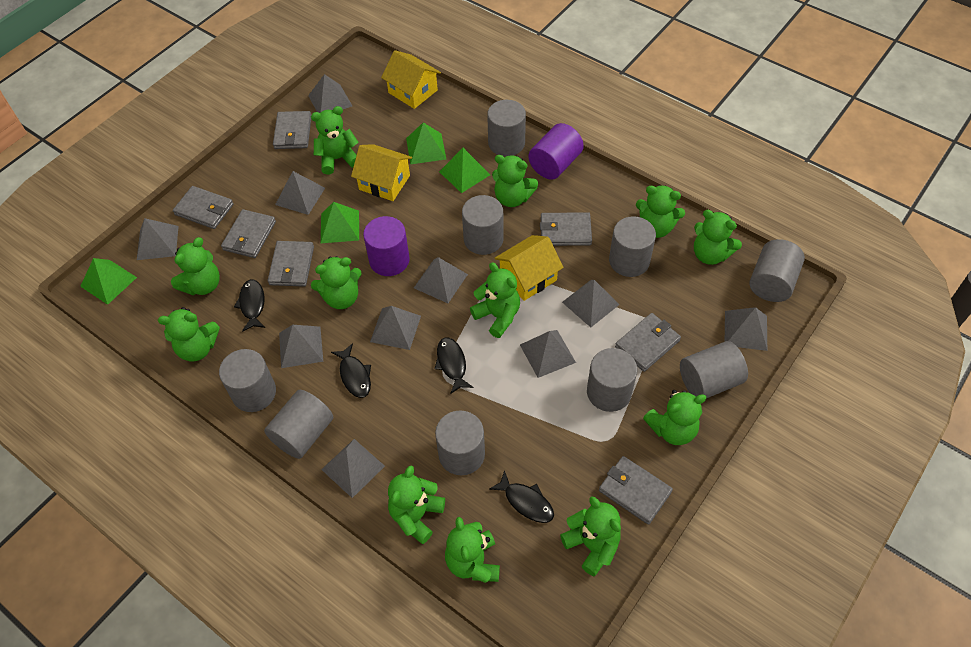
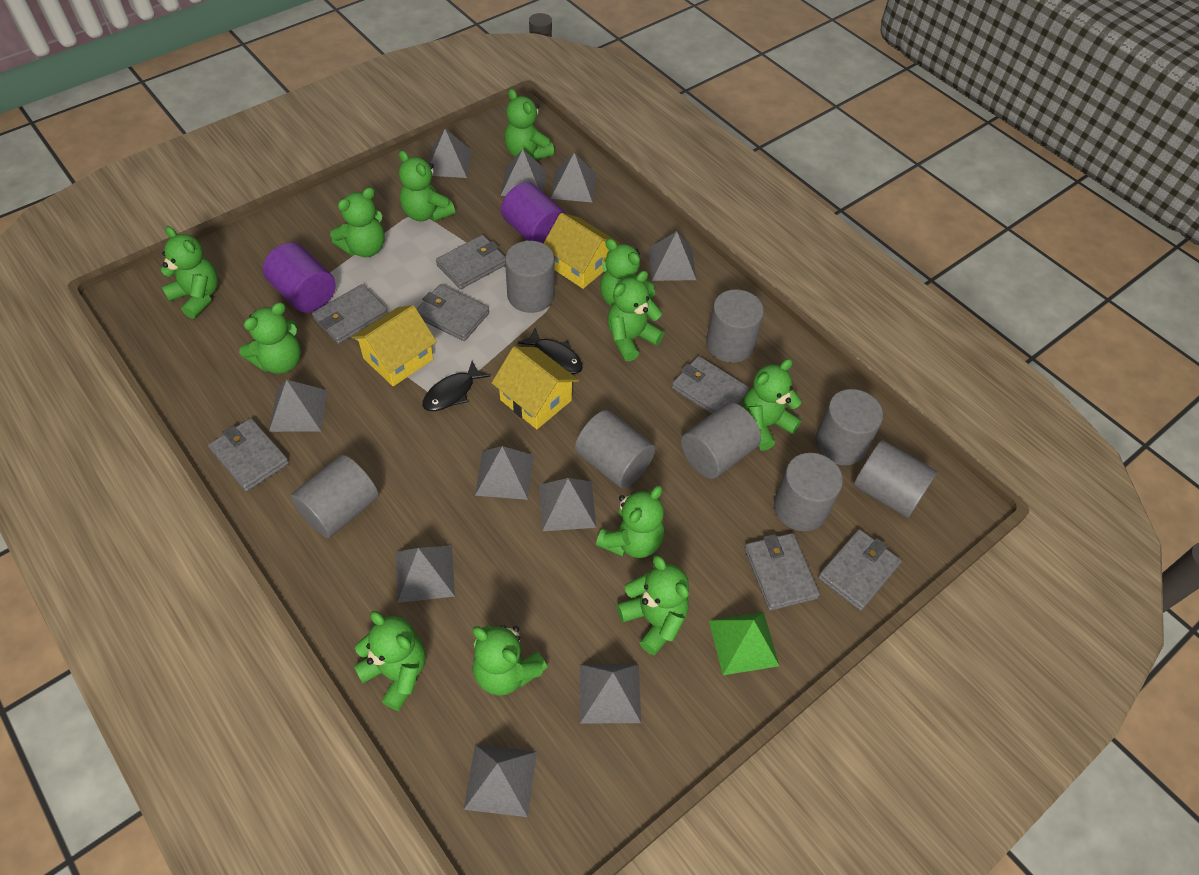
black fish: 4 -> 2
green pyramid: 4 -> 1
grey cylinder: 9 -> 8

